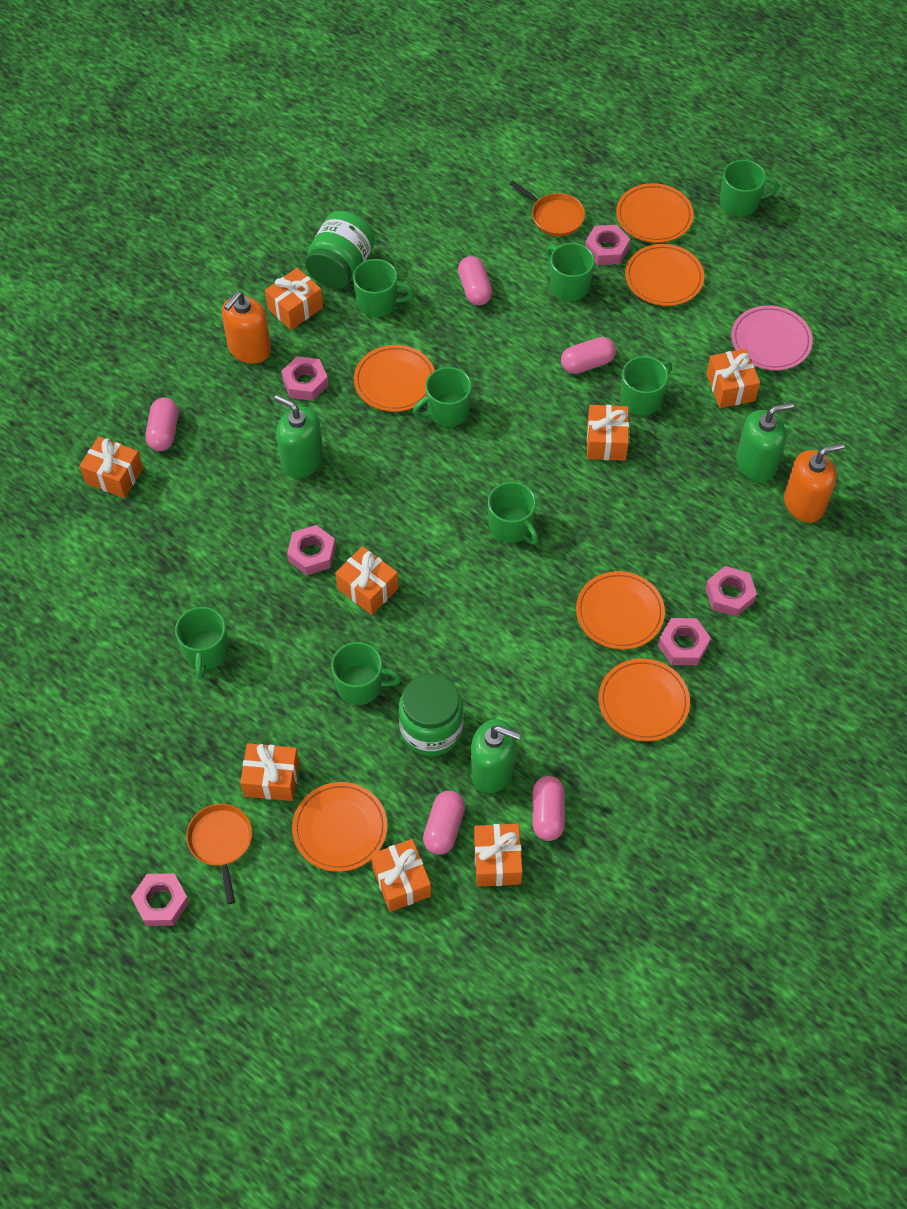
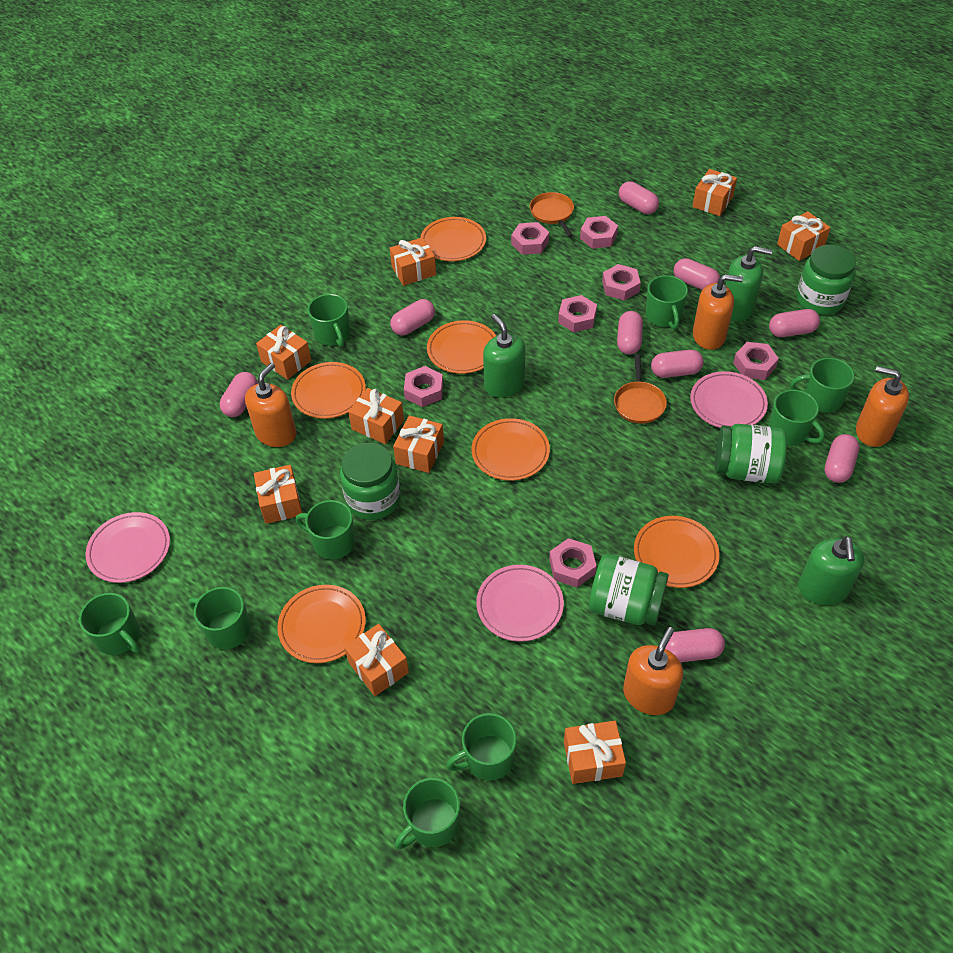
green jar: 2 -> 4
green mug: 8 -> 9
orange gift: 8 -> 9
orange soap dispenser: 2 -> 4
pink capsule: 5 -> 9
pink nut: 6 -> 7
pink plate: 1 -> 3

